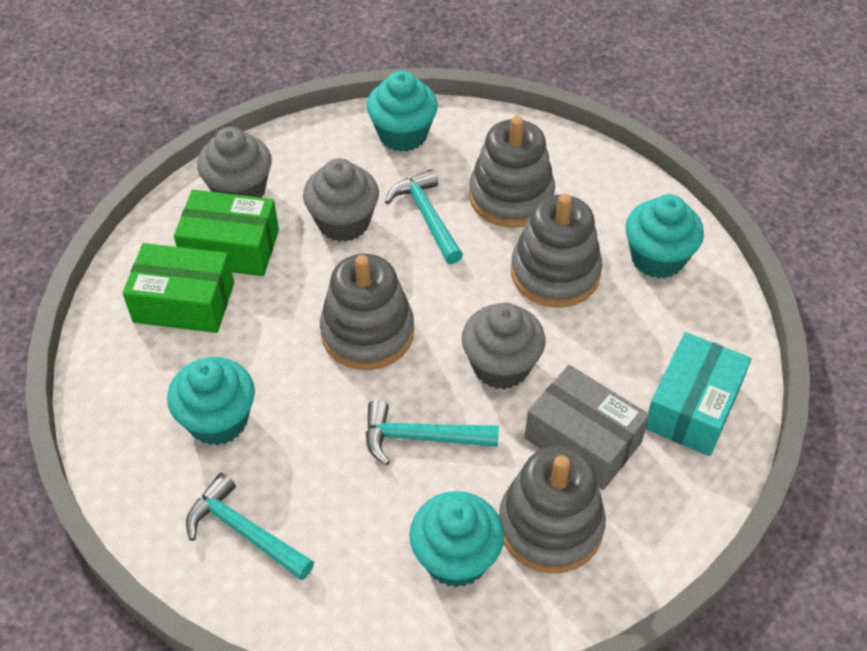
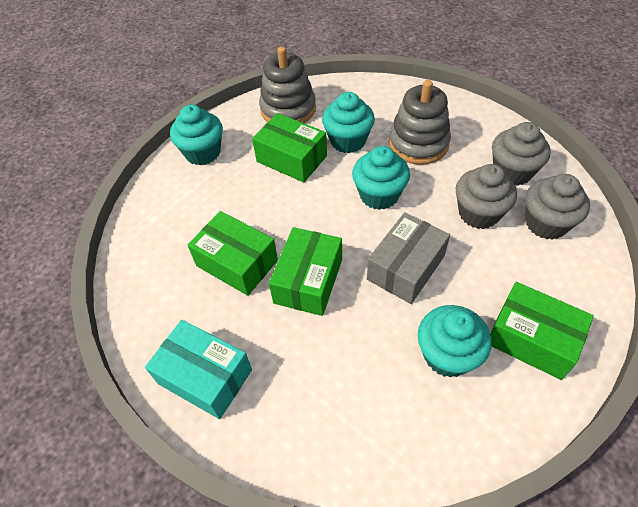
green box: 2 -> 4
grey stacking toy: 4 -> 2
turquoise hammer: 3 -> 0

